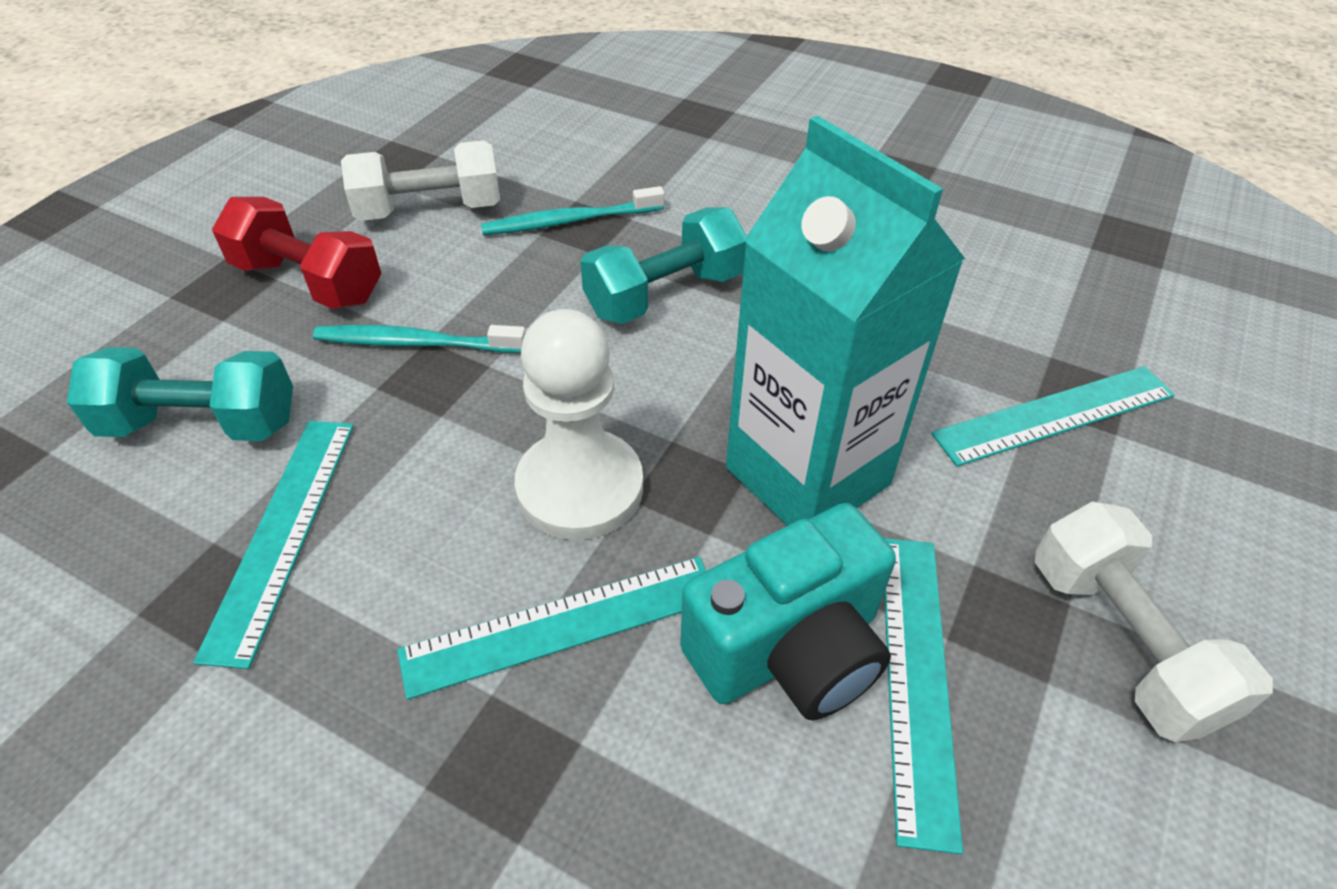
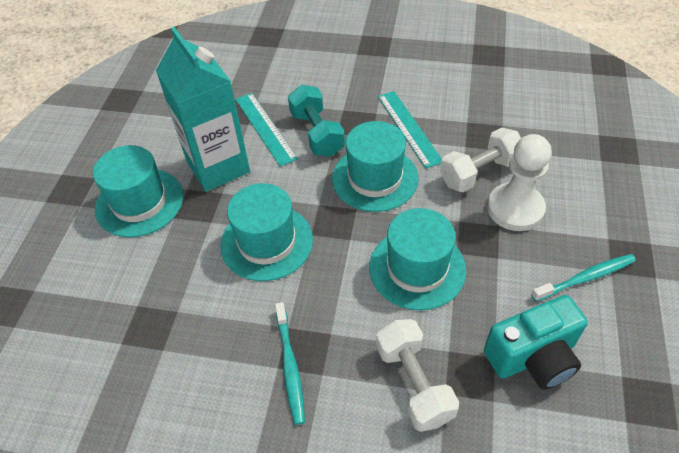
red dumbbell: 1 -> 0
turquoise dumbbell: 2 -> 1
turquoise hat: 0 -> 4
turquoise ruler: 4 -> 2

